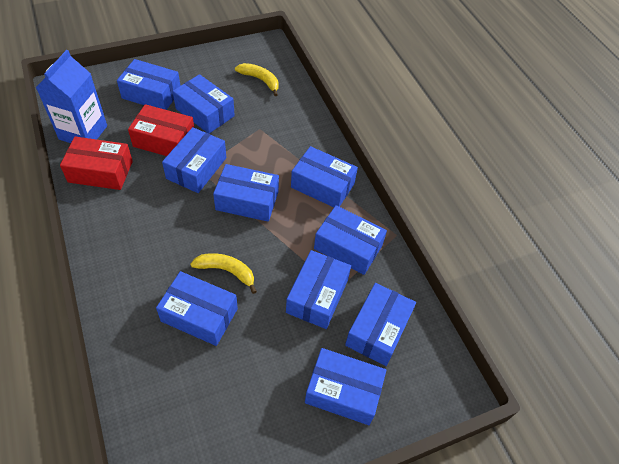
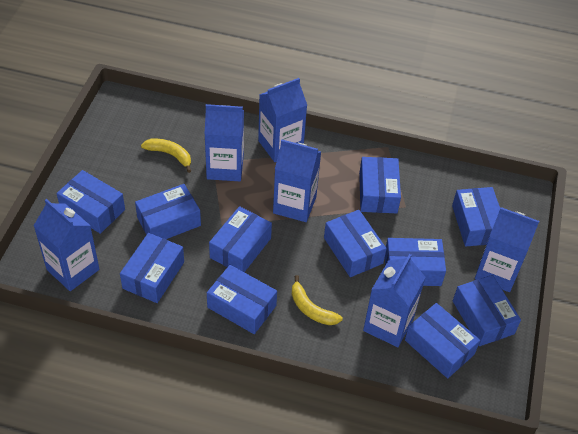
blue box: 10 -> 11
blue carton: 1 -> 6
red box: 2 -> 0

